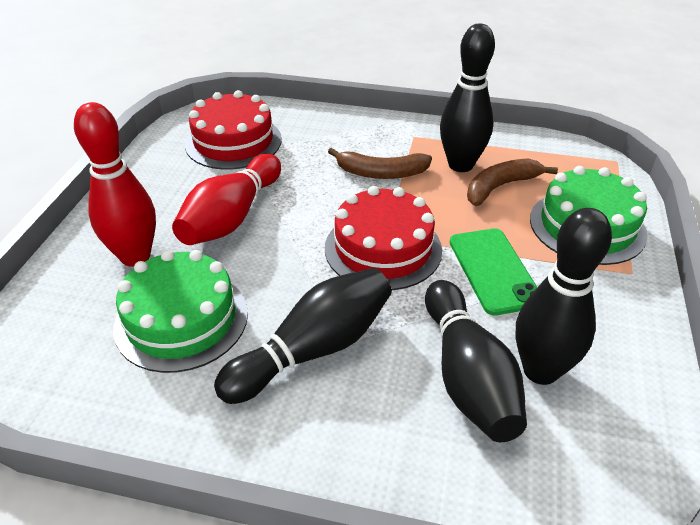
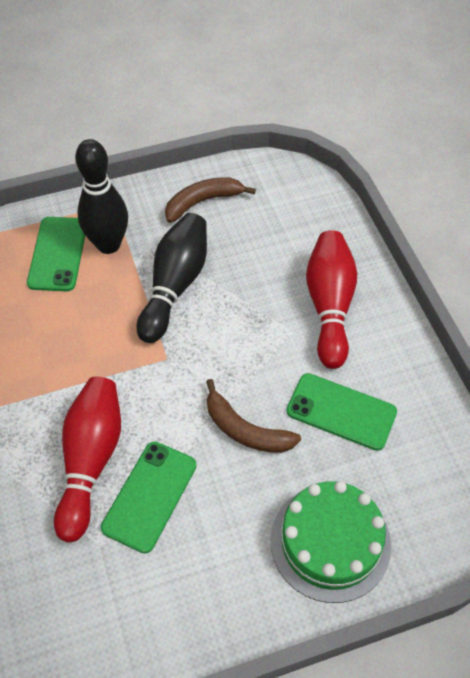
black bowling pin: 4 -> 2
green cake: 2 -> 1
green phone: 1 -> 3
red cake: 2 -> 0

